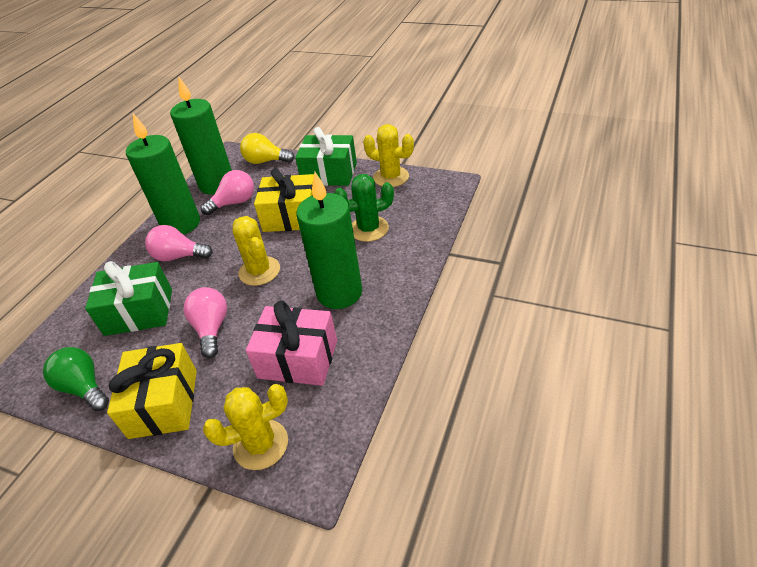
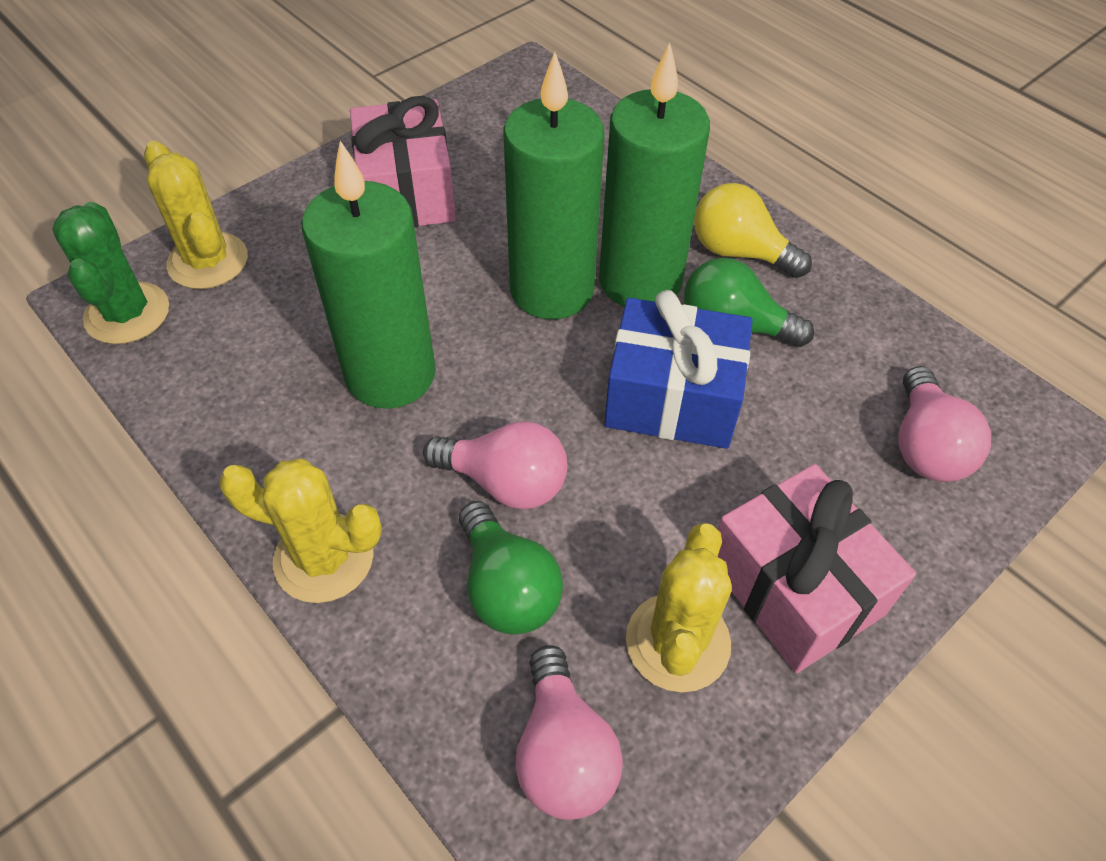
blue gift: 0 -> 1
green gift: 2 -> 0
green light bulb: 1 -> 2
pink gift: 1 -> 2
yellow gift: 2 -> 0

